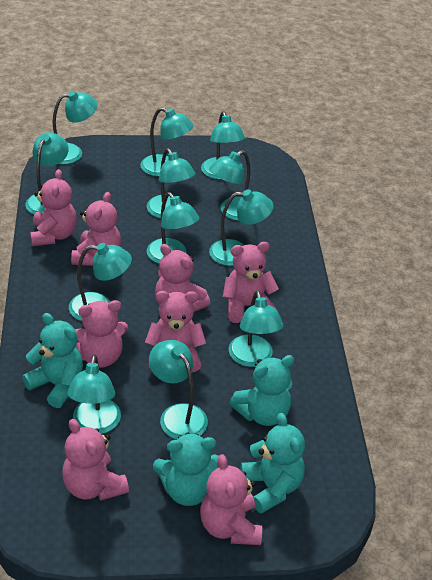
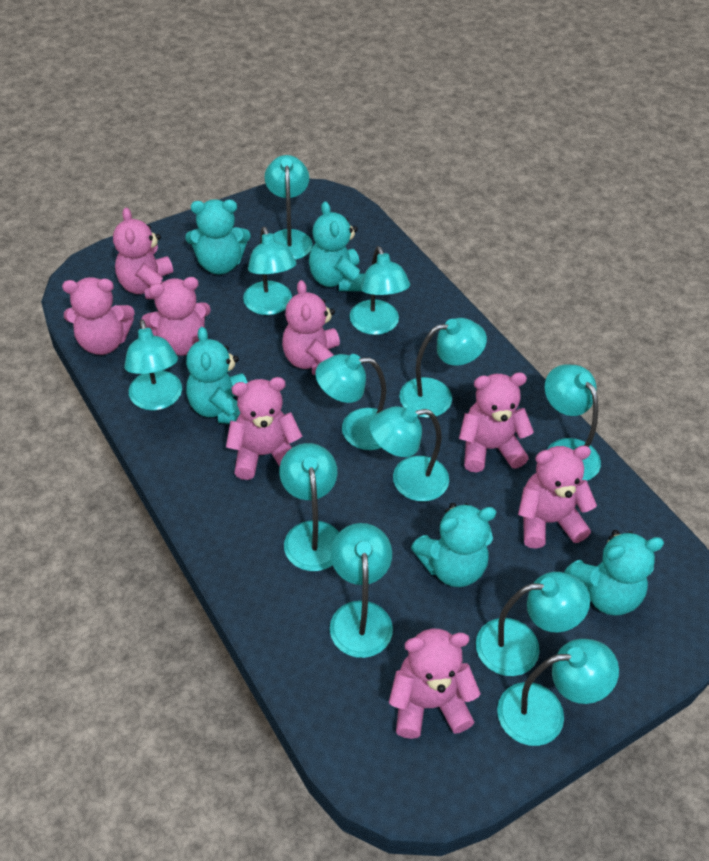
turquoise teddy bear: 4 -> 5

